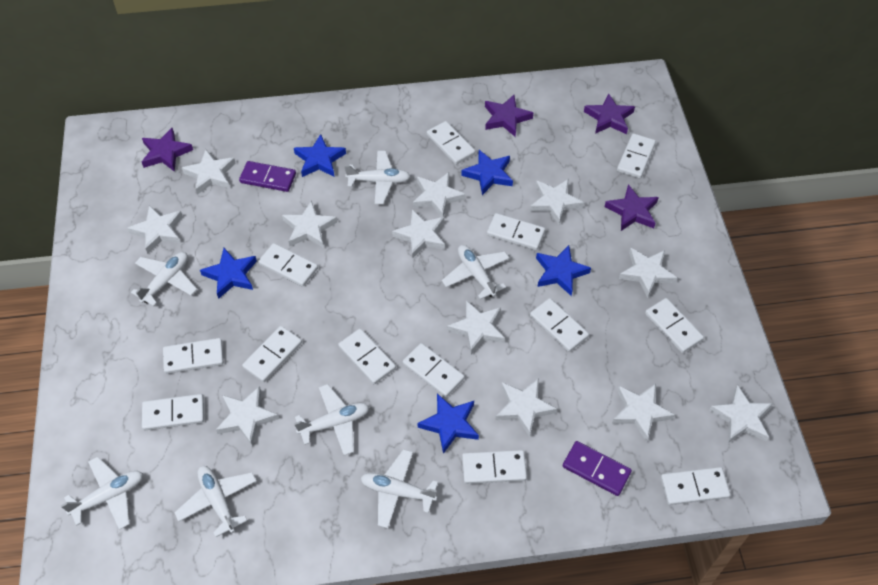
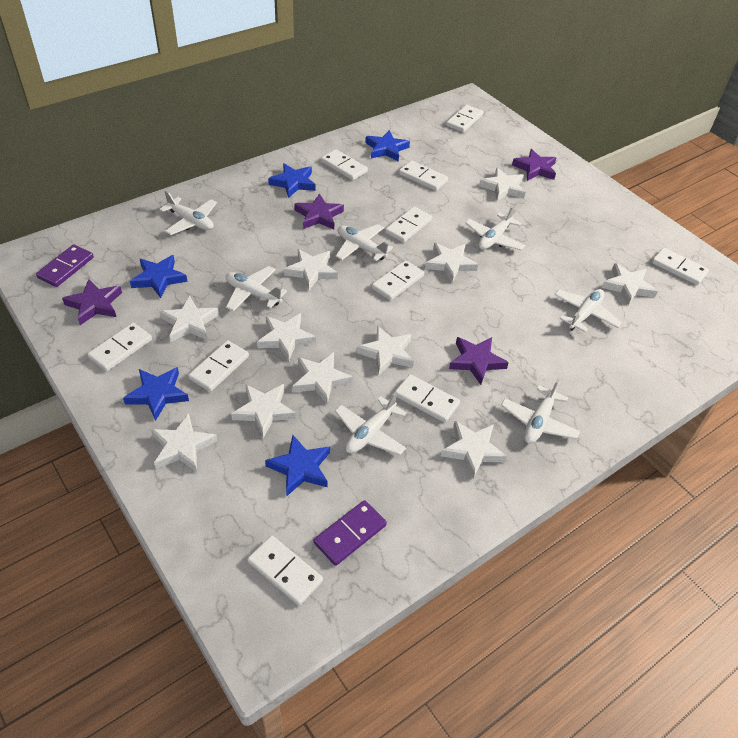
white domino: 13 -> 10
white star: 12 -> 11

